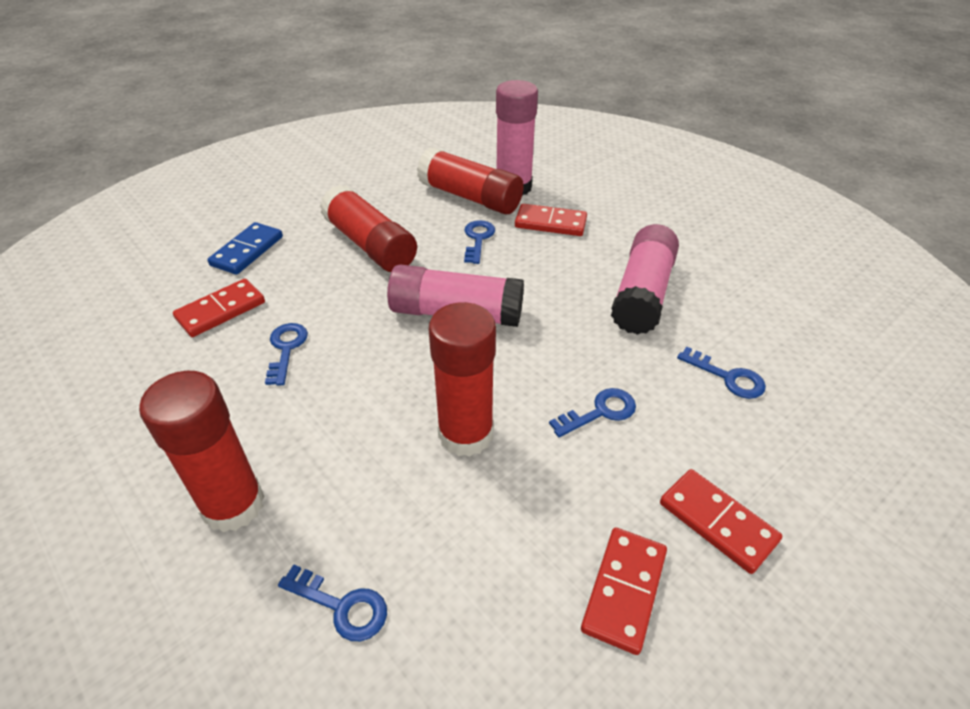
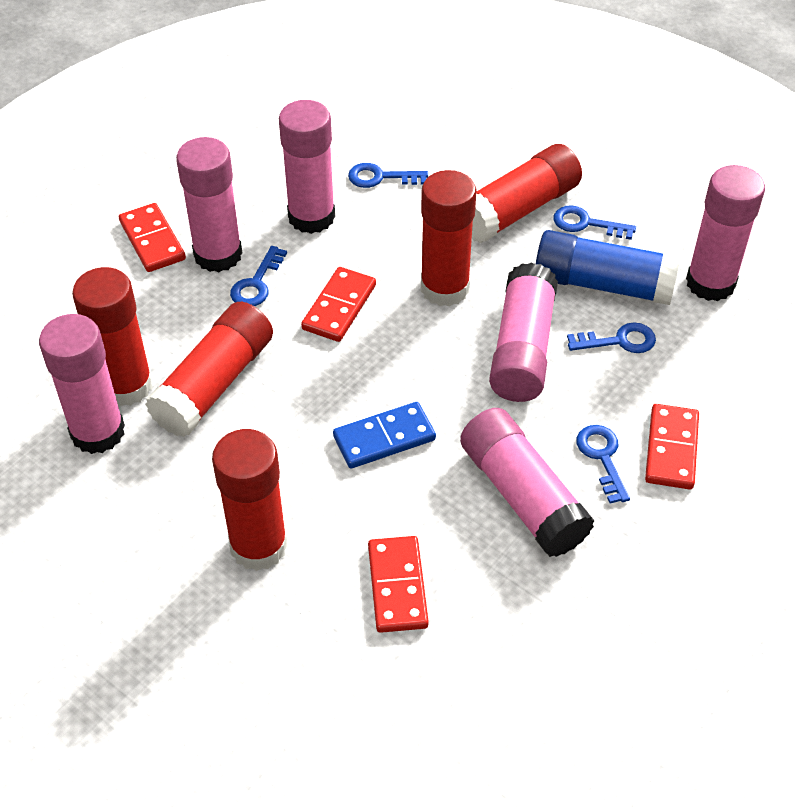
blue glue stick: 0 -> 1
pink glue stick: 3 -> 6
red glue stick: 4 -> 5

